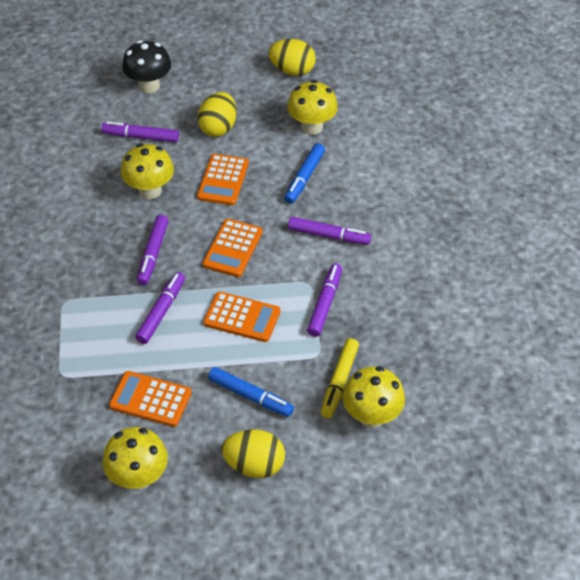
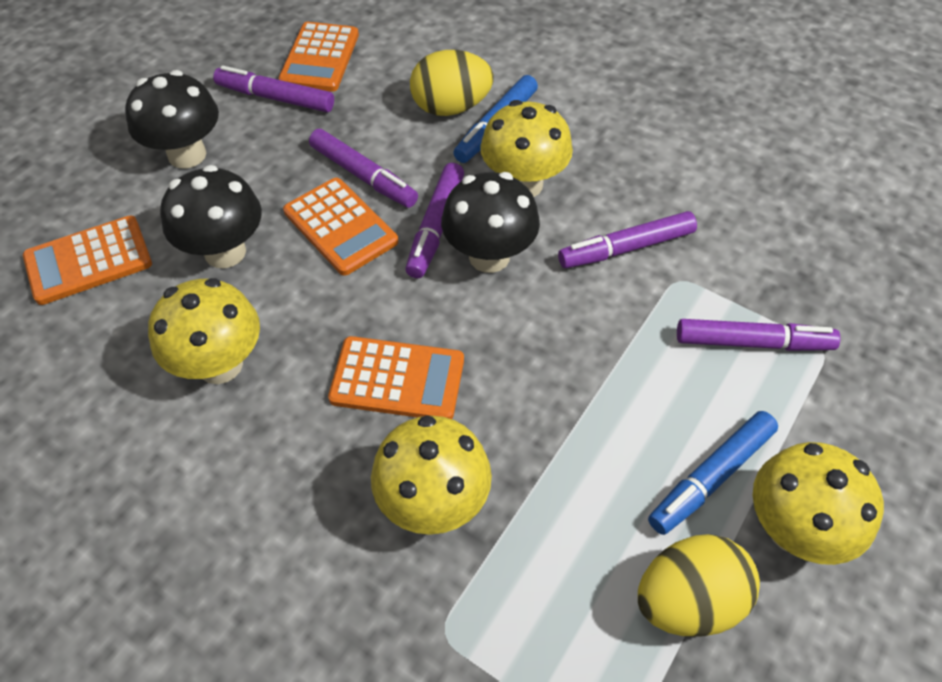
black mushroom: 1 -> 3
yellow egg: 3 -> 2
yellow marker: 1 -> 0

